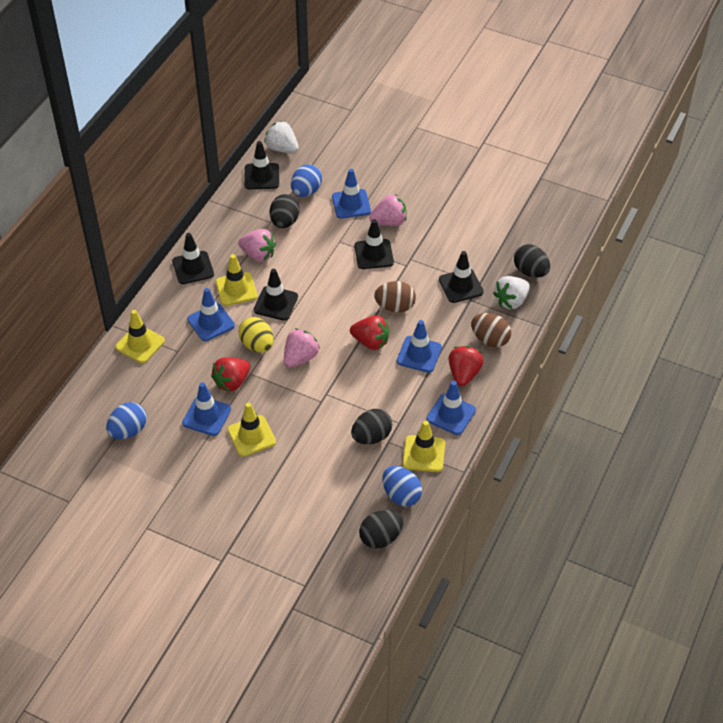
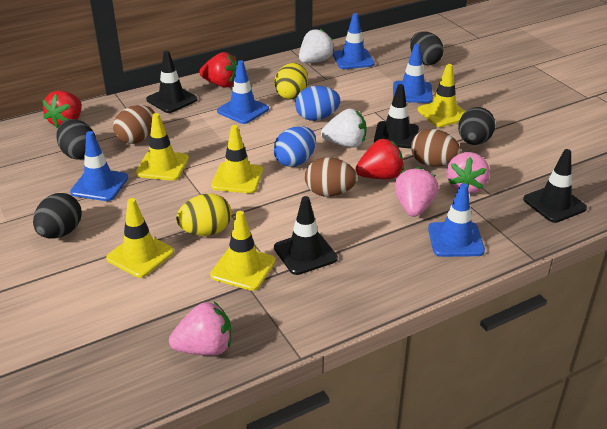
black traffic cone: 5 -> 4
blue egg: 3 -> 2
brown egg: 2 -> 3
yellow egg: 1 -> 2
yellow traffic cone: 4 -> 5

